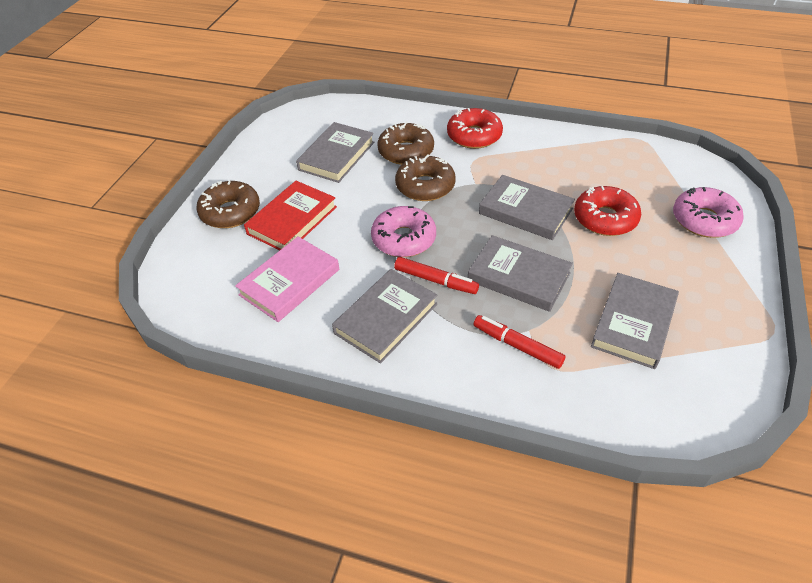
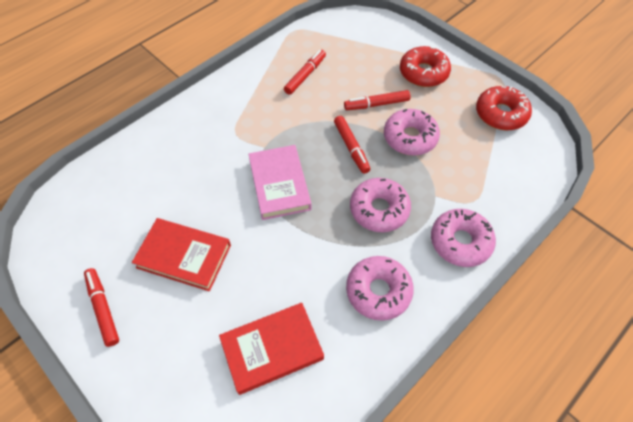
brown donut: 3 -> 0
grey book: 5 -> 0
pink donut: 2 -> 4
red book: 1 -> 2
red marker: 2 -> 4

